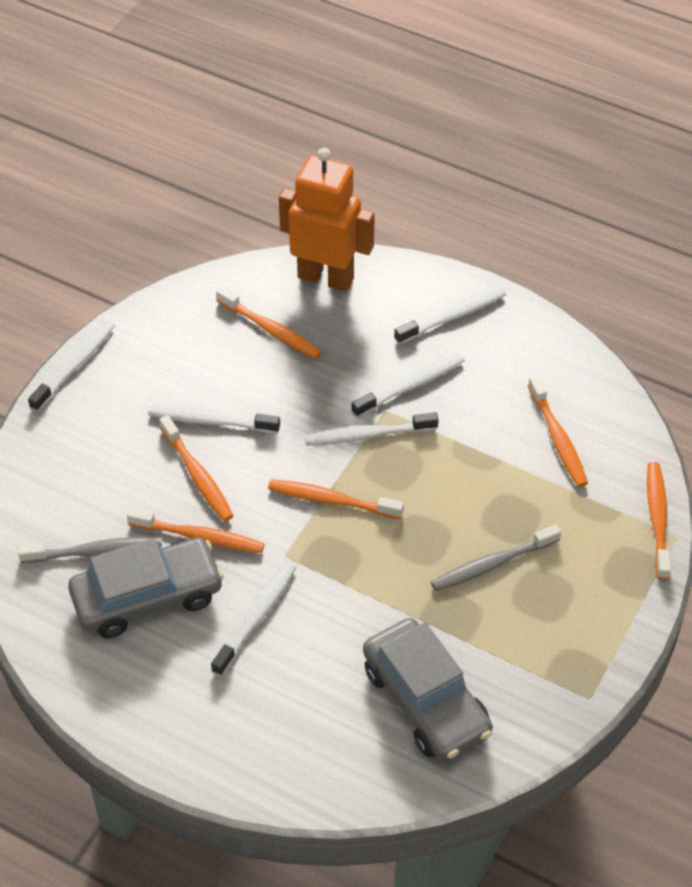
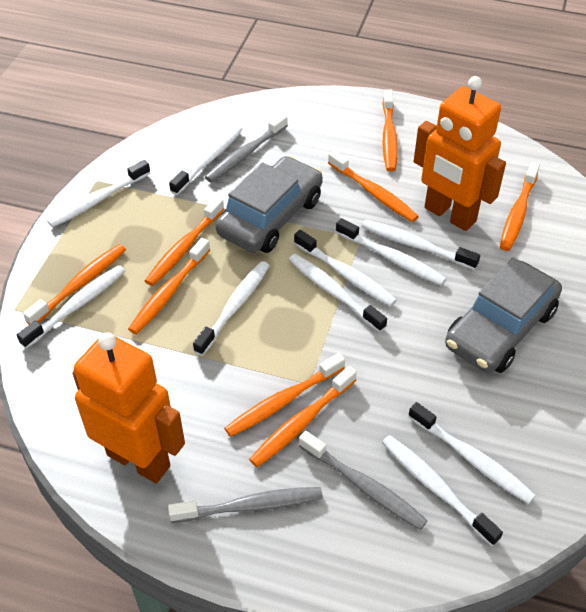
grey toothbrush: 2 -> 3
orange robot: 1 -> 2
orange toothbrush: 6 -> 8
white toothbrush: 6 -> 10

